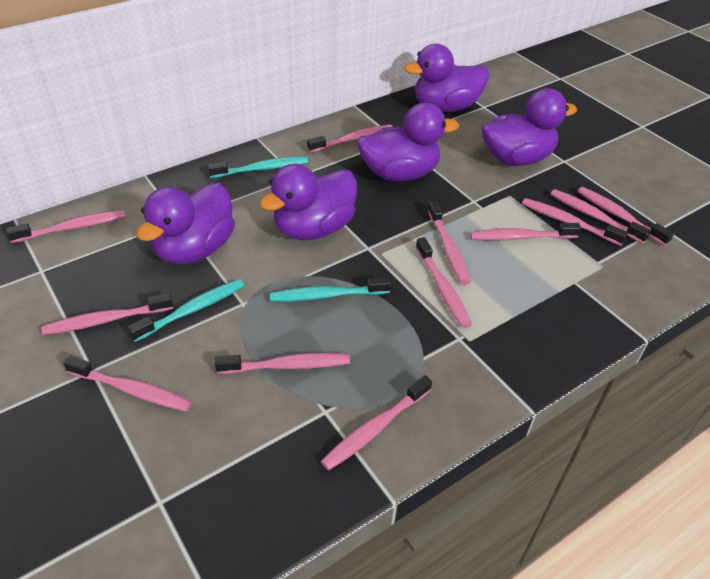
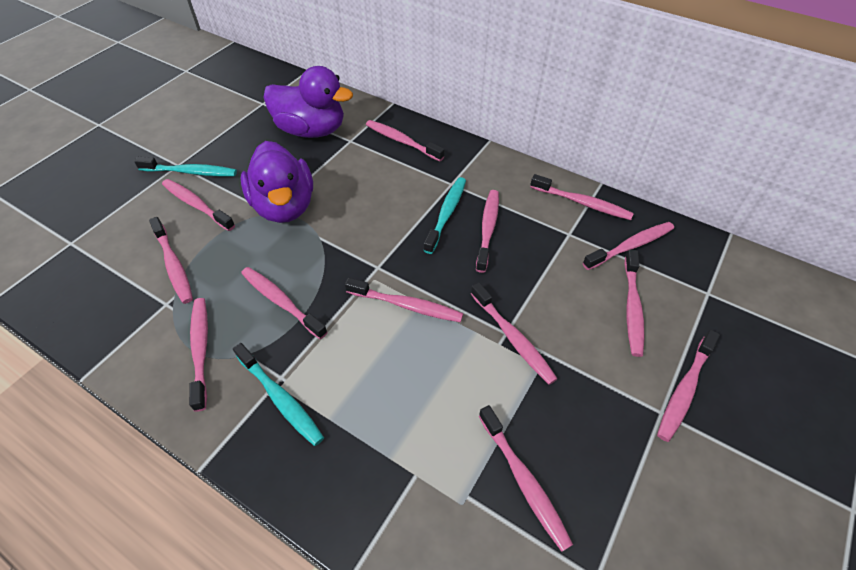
pink toothbrush: 12 -> 13
purple duck: 5 -> 2

